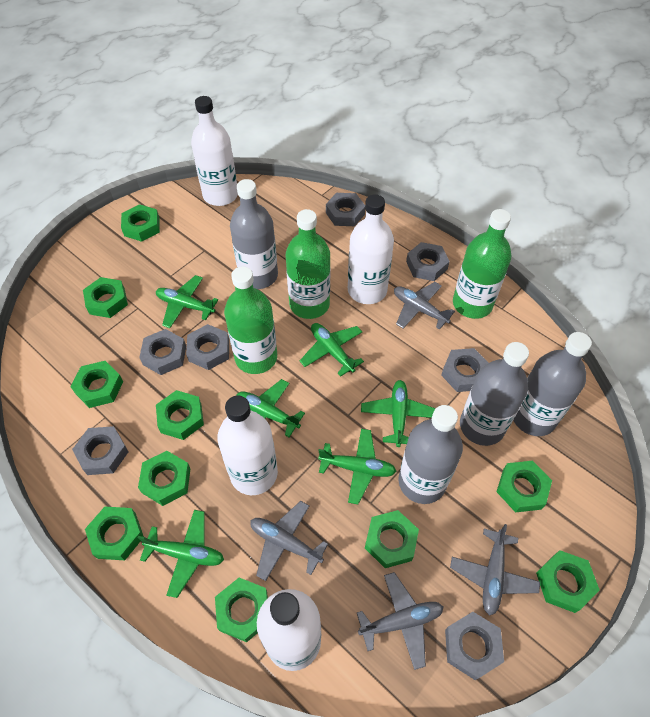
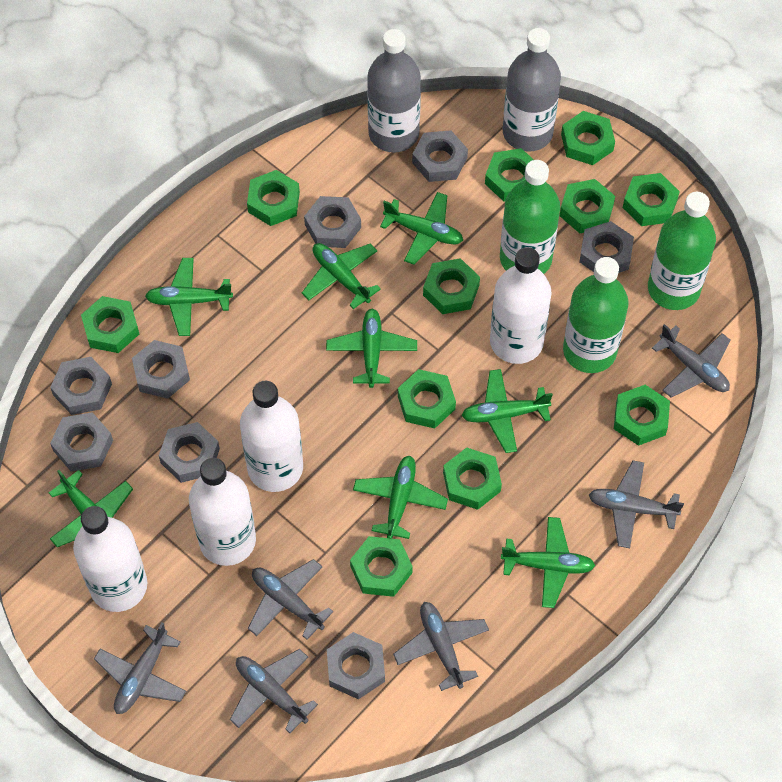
green nut: 10 -> 11
green plane: 6 -> 8
grey bottle: 4 -> 2
grey nut: 7 -> 8
grey plane: 4 -> 6

